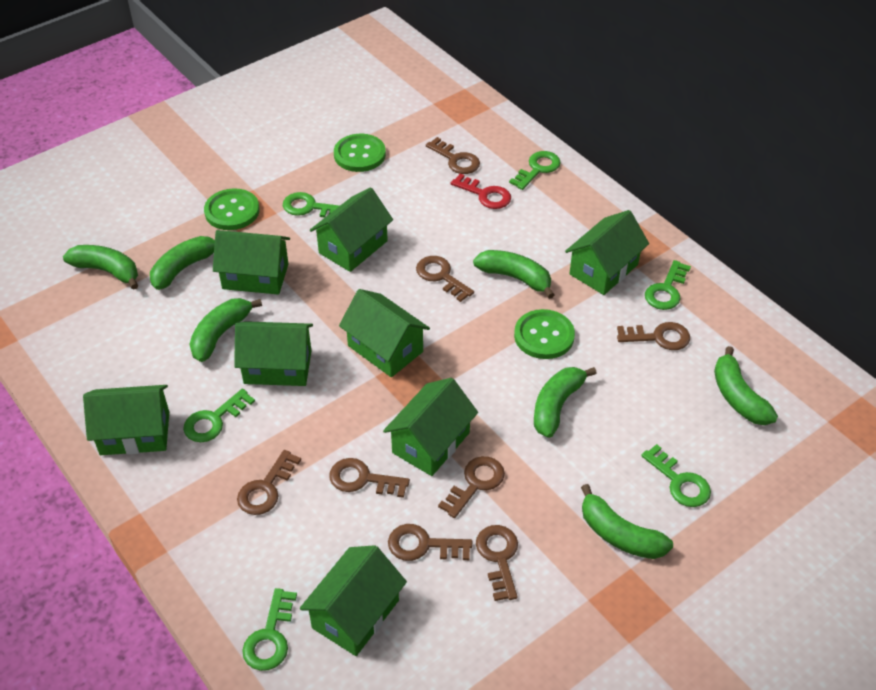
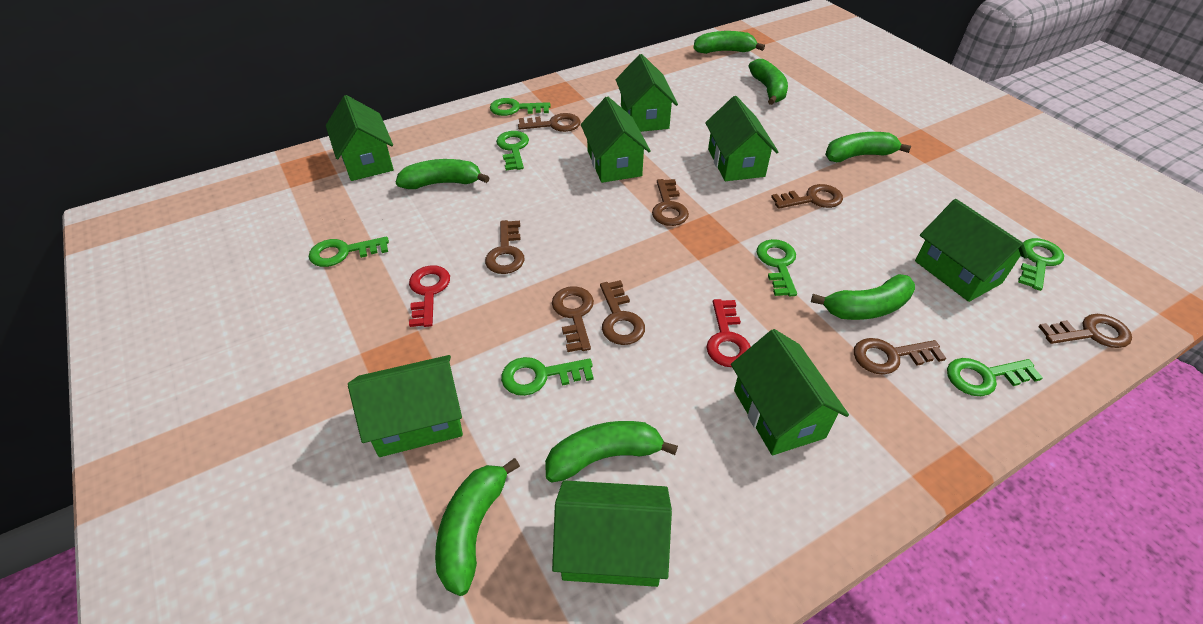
green button: 3 -> 0
green key: 6 -> 7
red key: 1 -> 2

